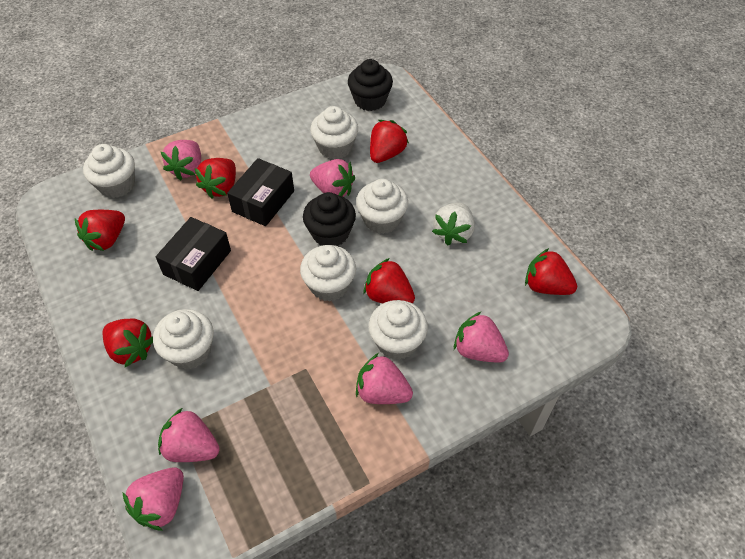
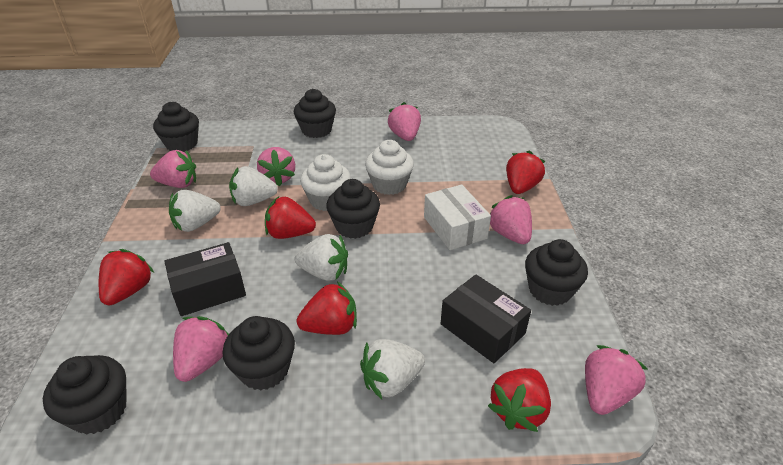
black cupcake: 2 -> 6
red strawberry: 6 -> 5
white box: 0 -> 1
white cupcake: 6 -> 2
white strawberry: 1 -> 4

